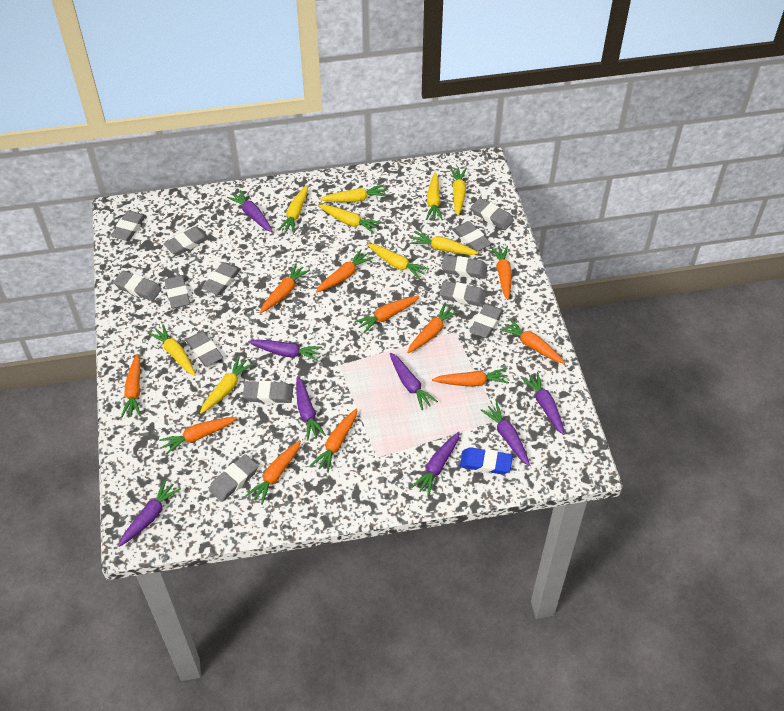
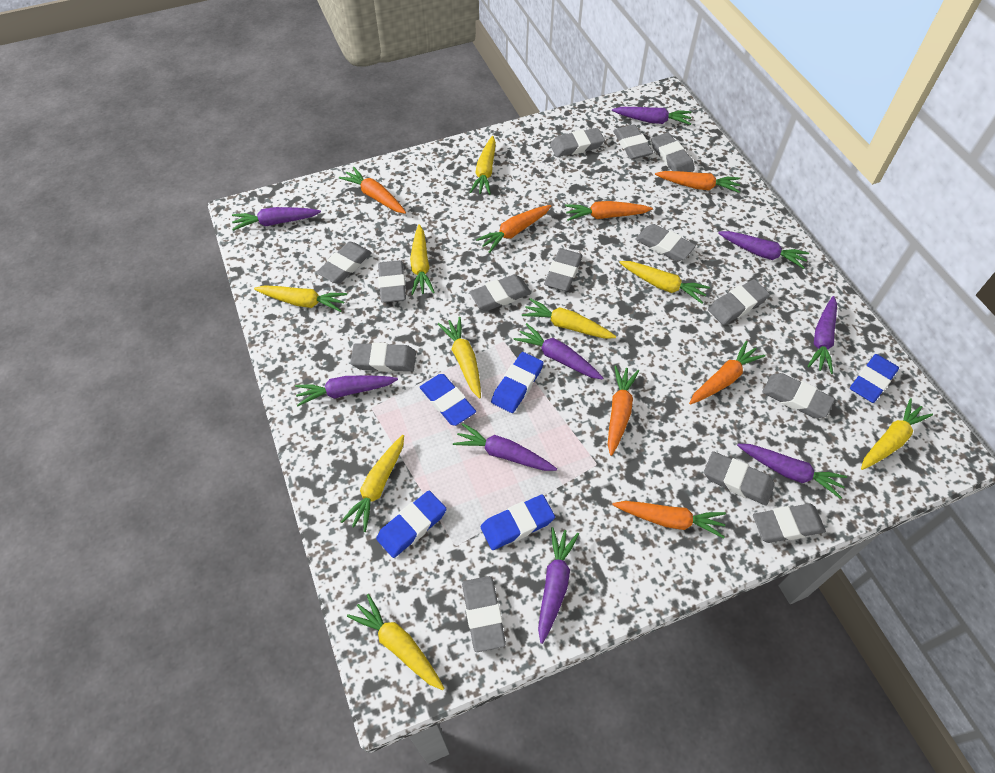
blue eraser: 1 -> 5
grey eraser: 13 -> 14
orange carrot: 11 -> 7
purple carrot: 8 -> 9

